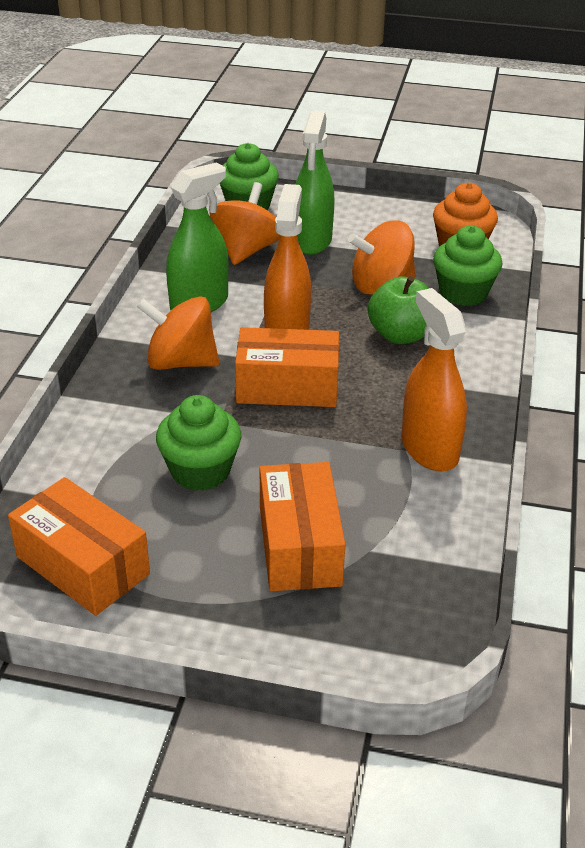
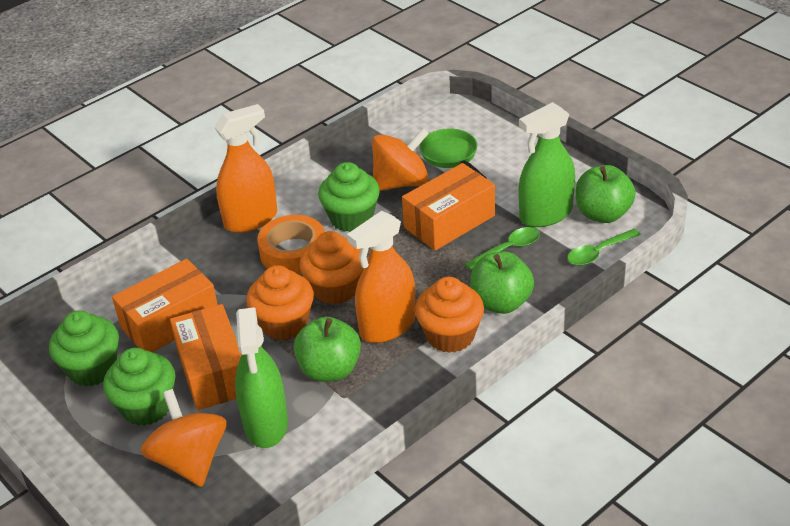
green apple: 1 -> 3
green pan: 0 -> 1
green spoon: 0 -> 2
orange cupcake: 1 -> 3
orange spinning top: 3 -> 2
orange tape: 0 -> 1

